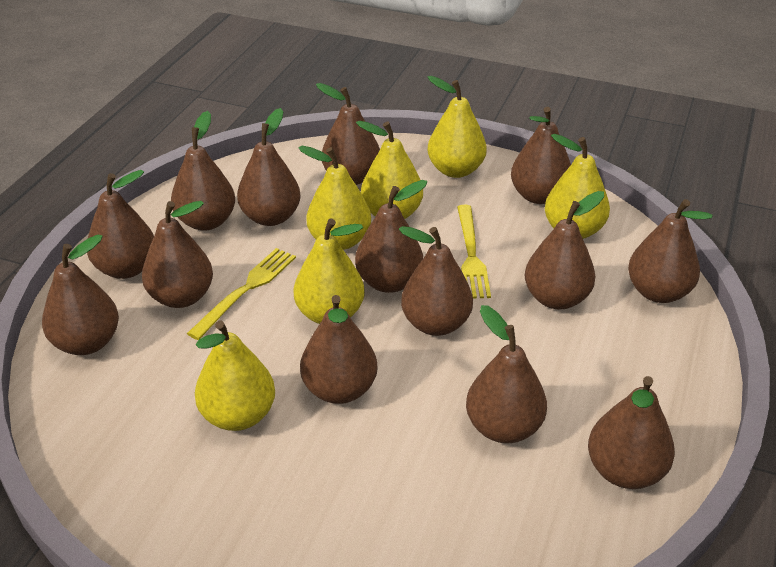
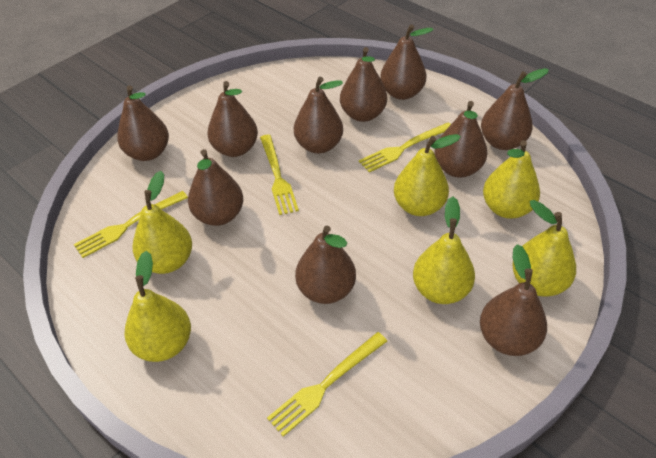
brown pear: 14 -> 10
yellow fork: 2 -> 4

